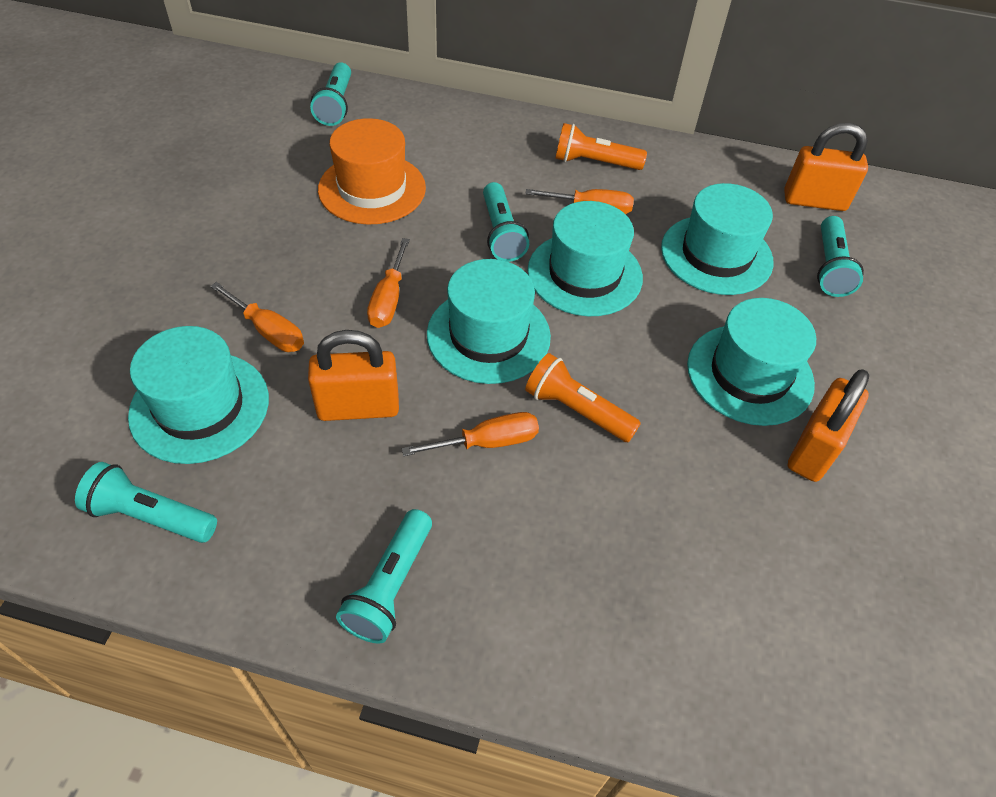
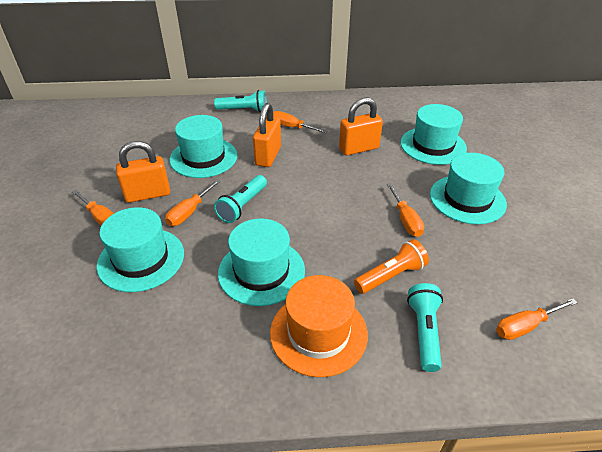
orange flashlight: 2 -> 1
orange screwdriver: 4 -> 5
turquoise flashlight: 5 -> 3

